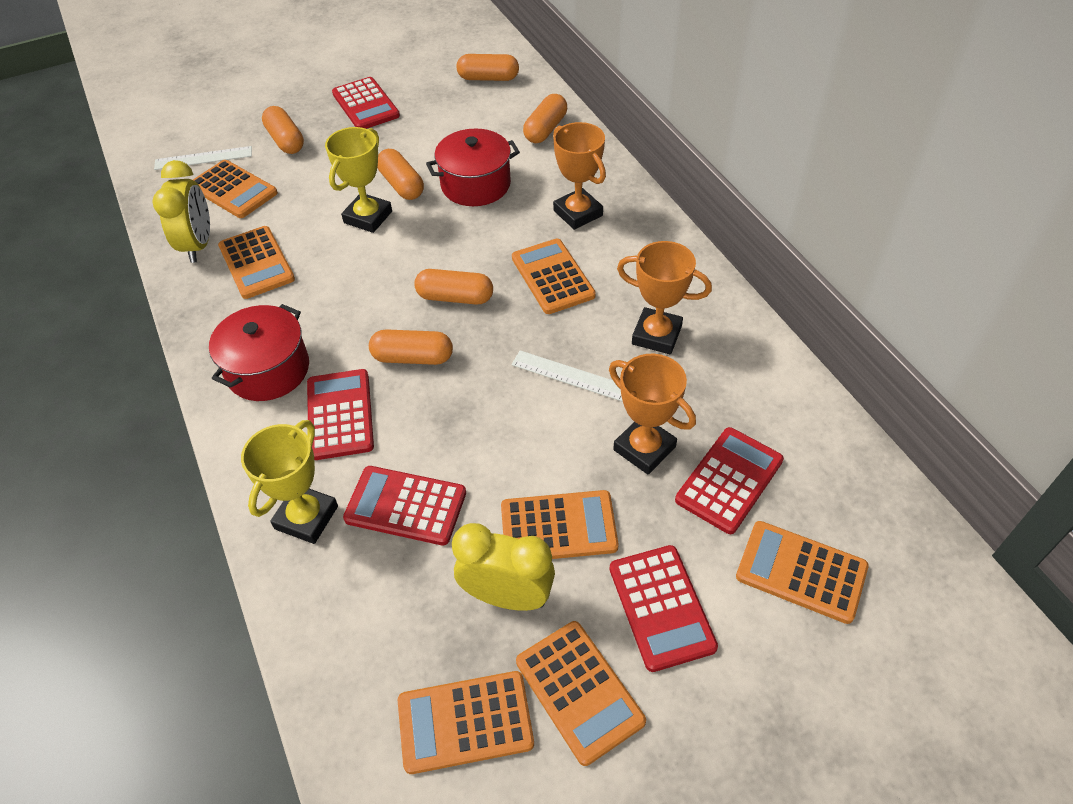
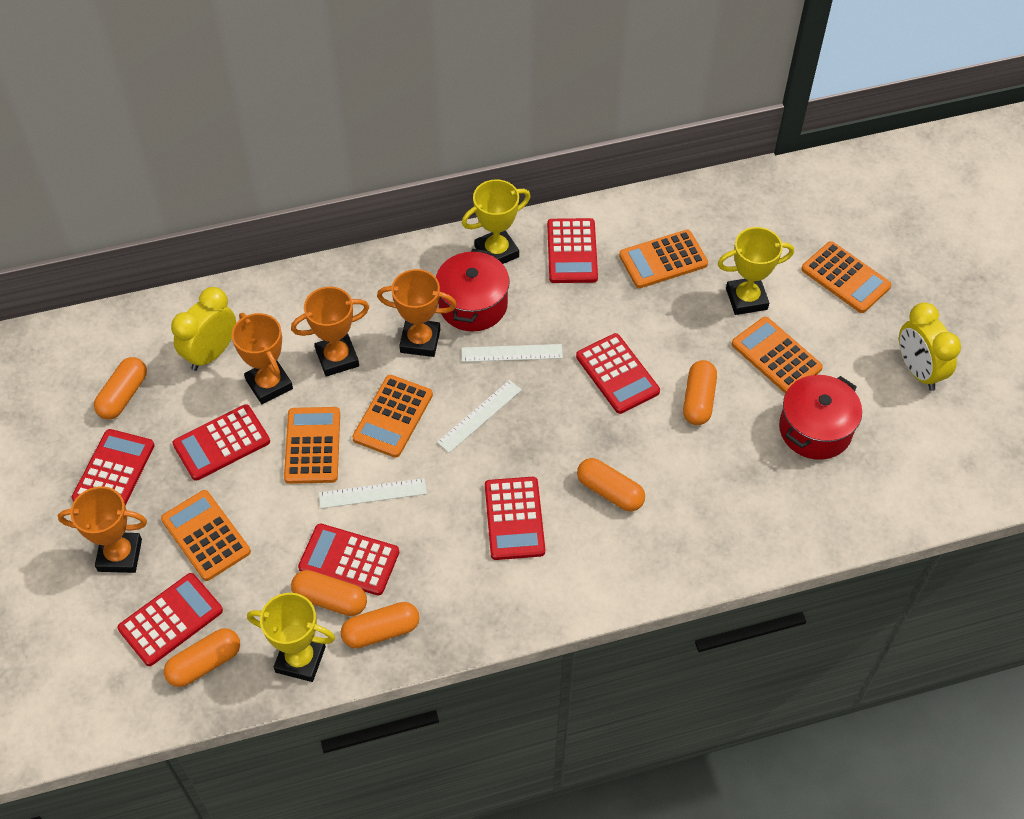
orange calculator: 7 -> 6
orange trophy: 3 -> 4
red calculator: 5 -> 7
white ruler: 2 -> 3
yellow trophy: 2 -> 3

